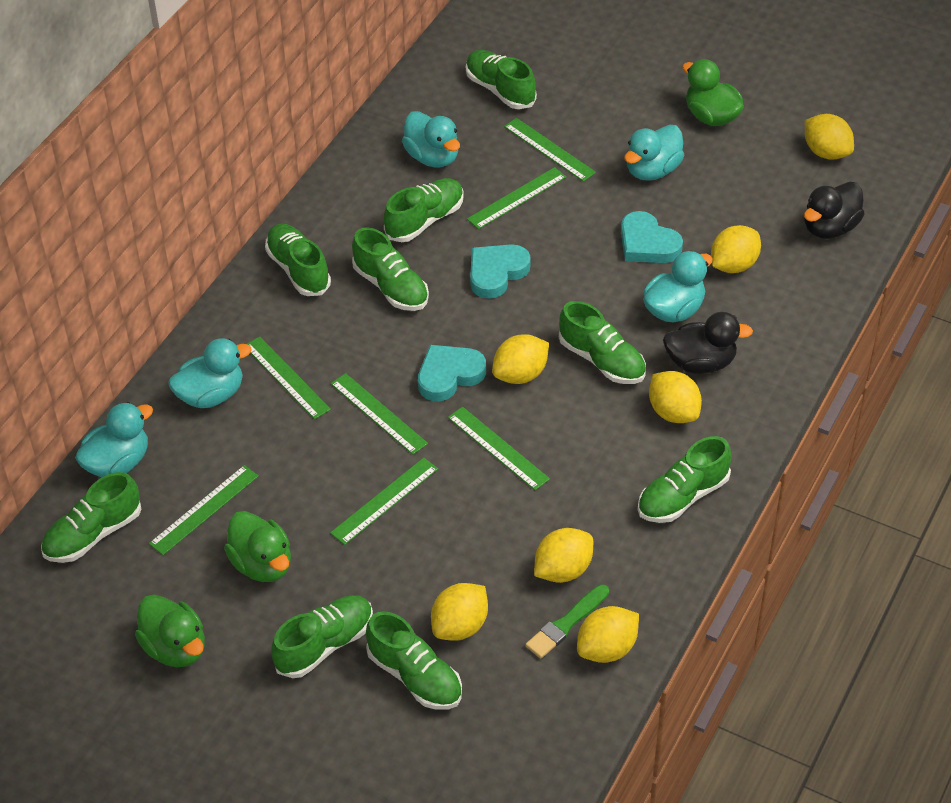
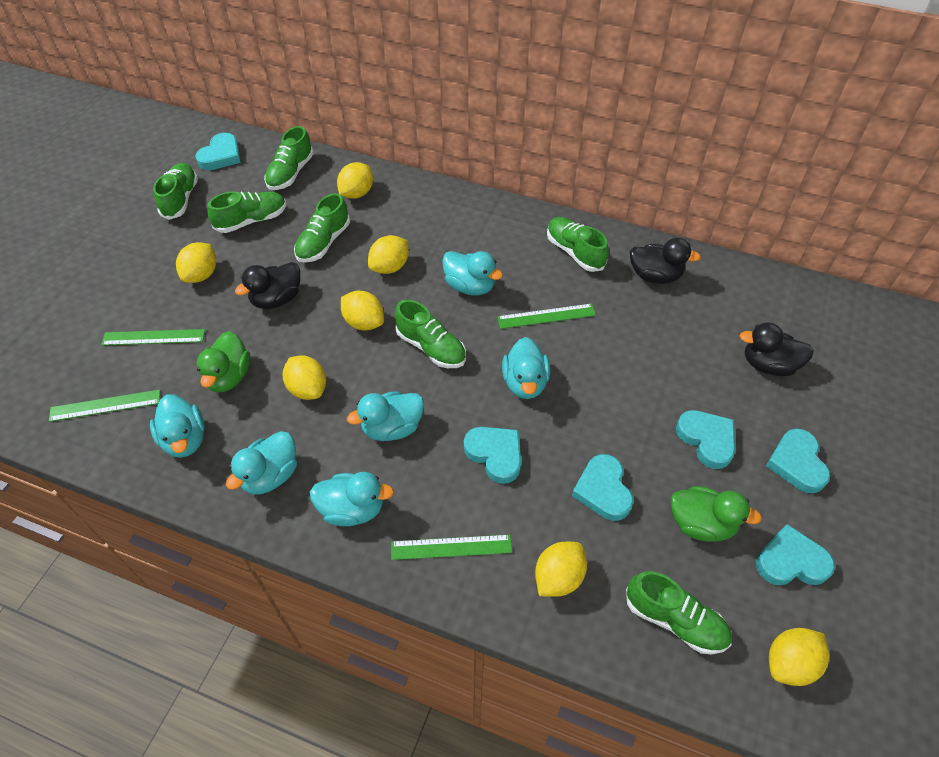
black duck: 2 -> 3
green brush: 1 -> 0
green duck: 3 -> 2
green ruler: 7 -> 4
green shoe: 9 -> 7
turquoise duck: 5 -> 6
turquoise heart: 3 -> 6

